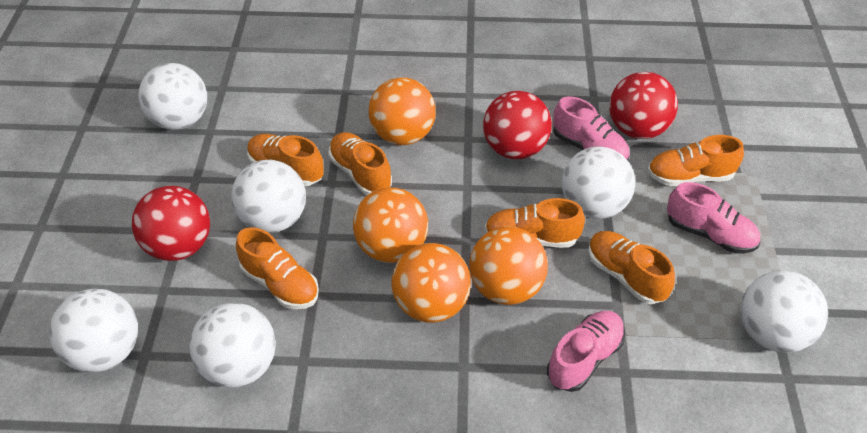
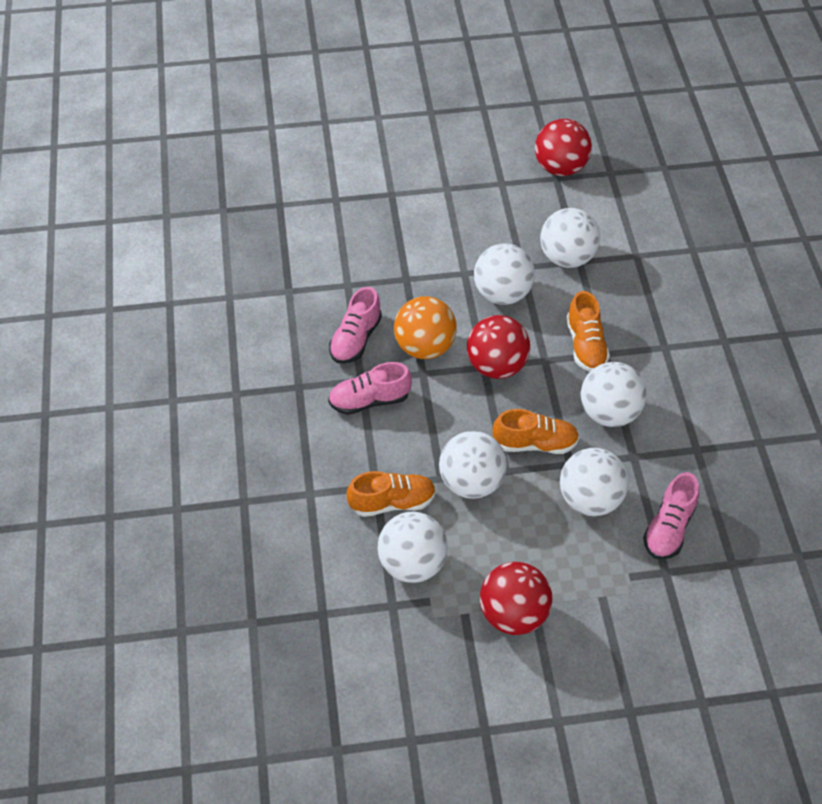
orange ball: 4 -> 1
orange shoe: 6 -> 3

